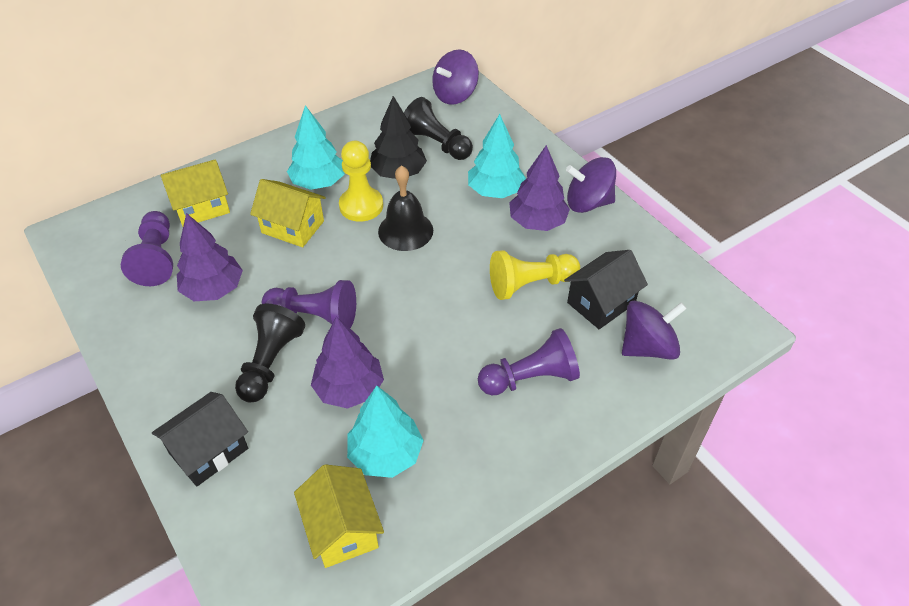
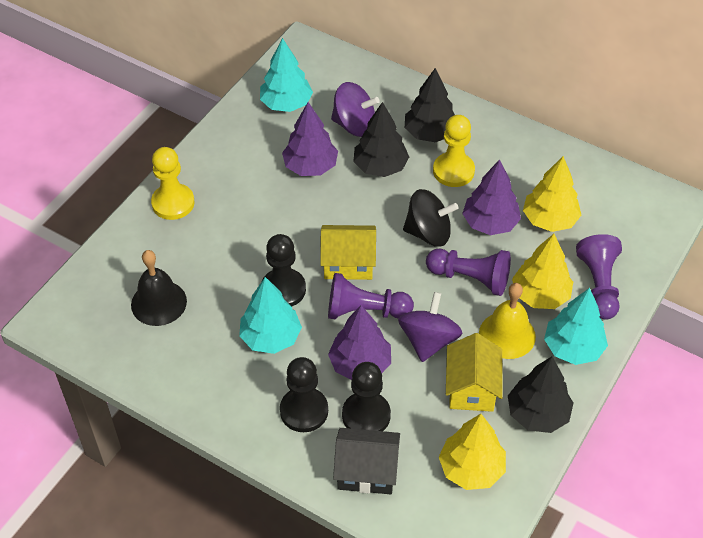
black house: 2 -> 1
black pawn: 2 -> 3
black spinning top: 0 -> 1
black tree: 1 -> 3
purple spinning top: 3 -> 2
yellow bell: 0 -> 1
yellow house: 3 -> 2
yellow tree: 0 -> 3

